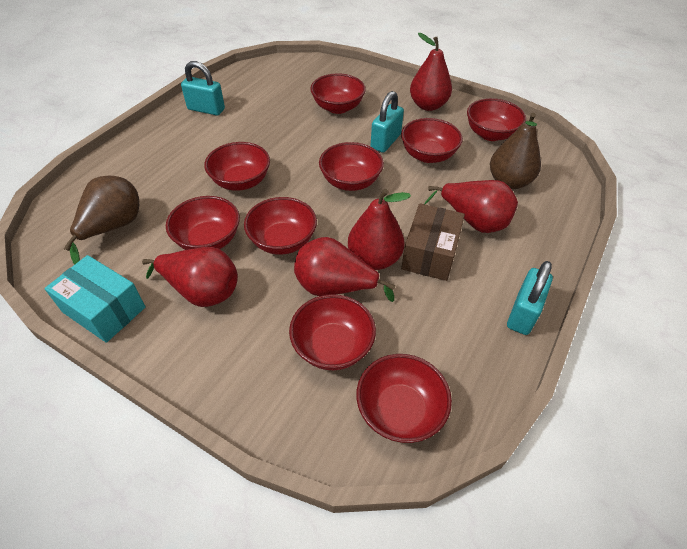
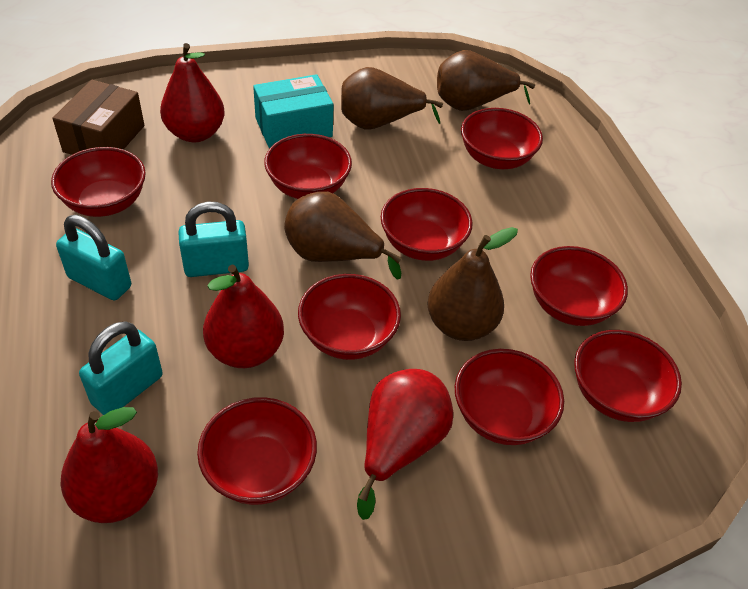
brown pear: 2 -> 4
red pear: 5 -> 4

